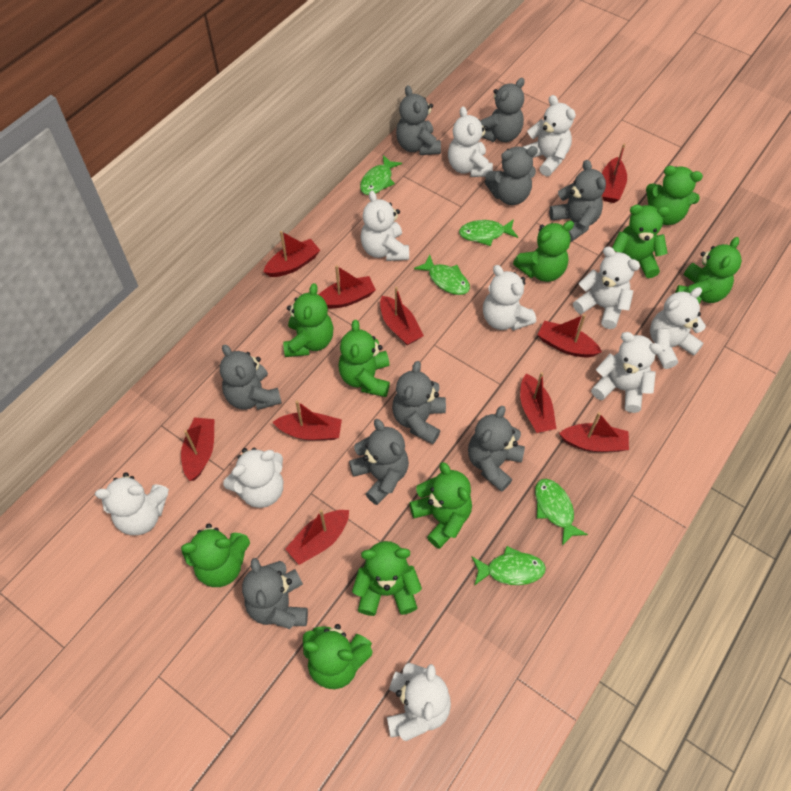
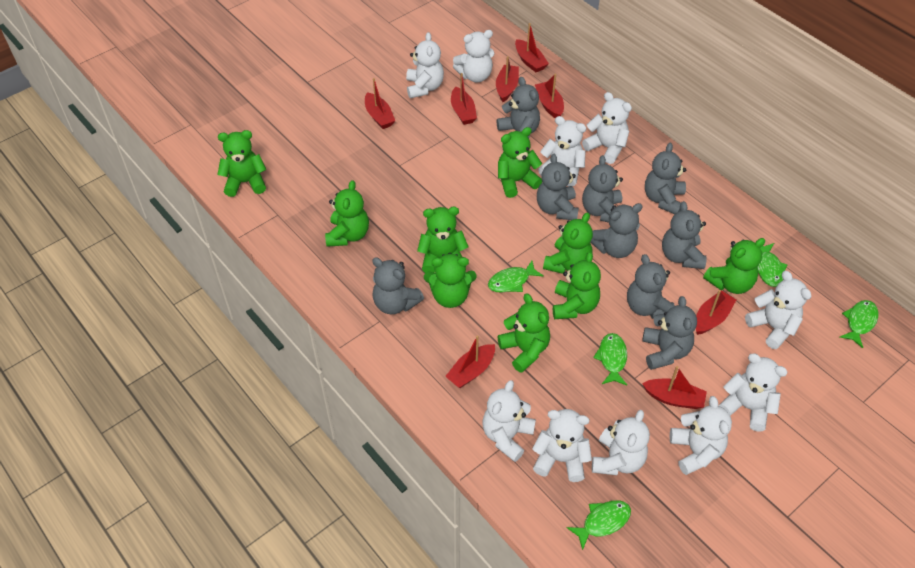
green teddy bear: 10 -> 9
red boat: 10 -> 8

